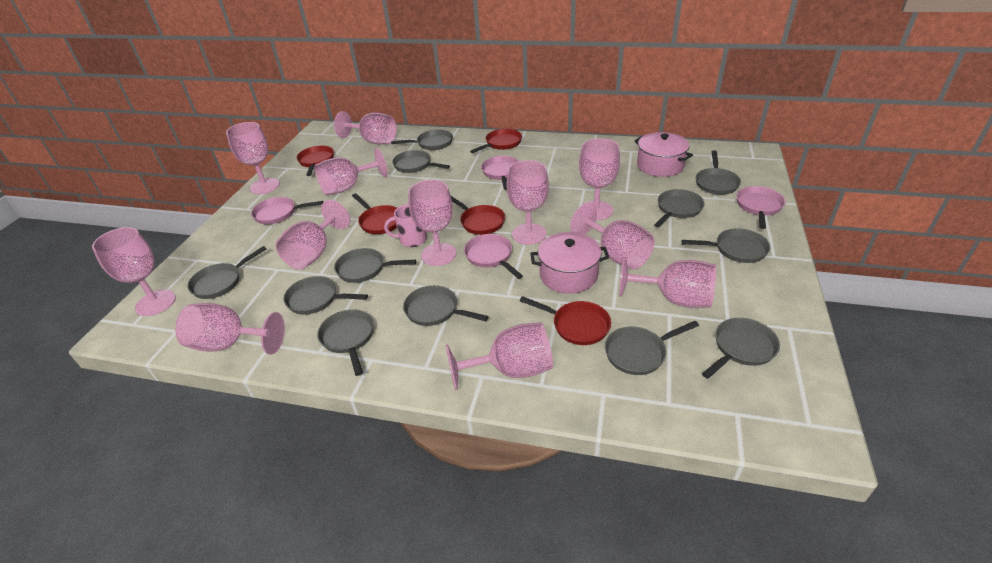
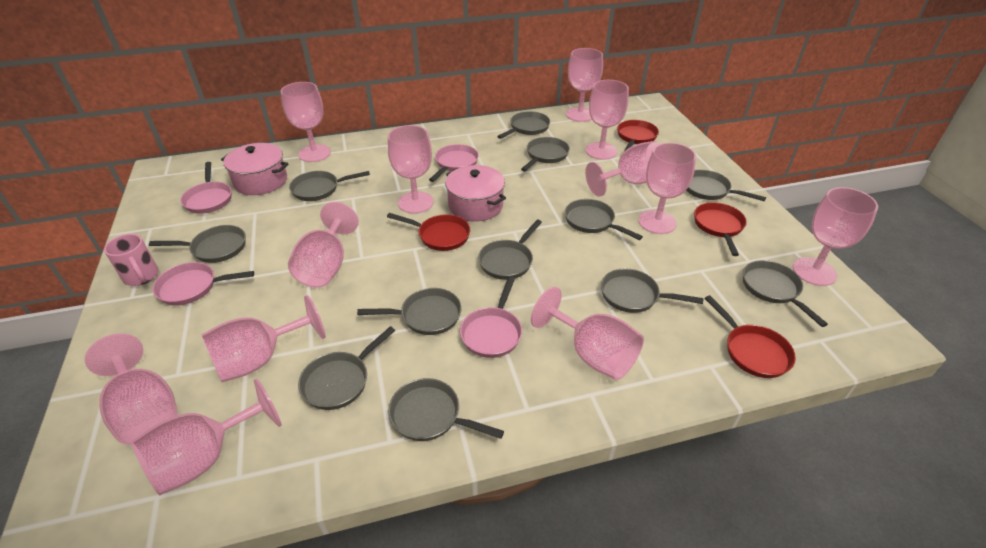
red pan: 5 -> 4

